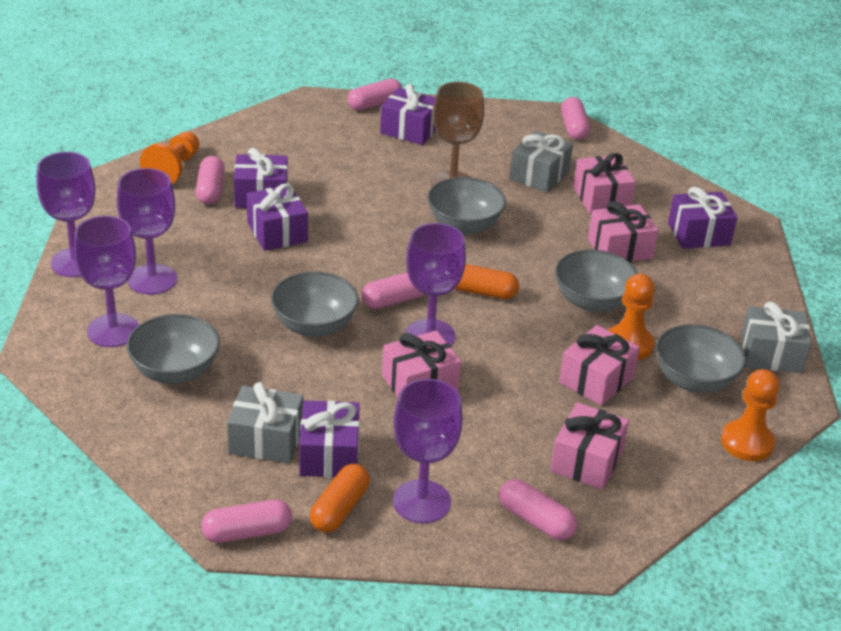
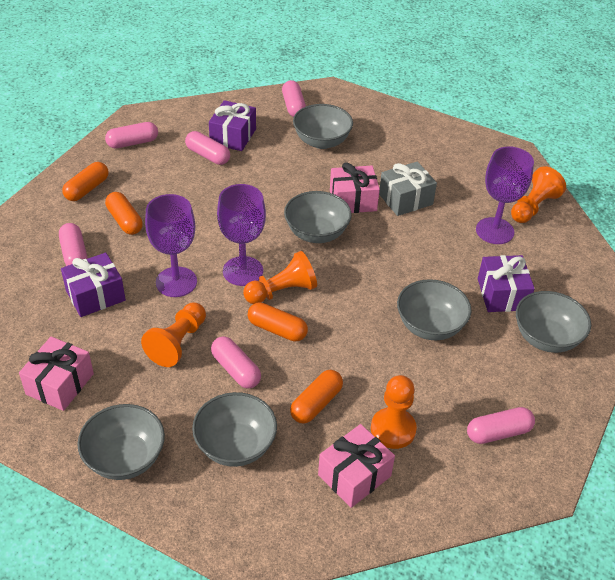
brown goblet: 1 -> 0
grey bowl: 5 -> 6
grey gift: 3 -> 1
orange capsule: 2 -> 4
orange pawn: 3 -> 4
pink gift: 5 -> 3
purple gift: 5 -> 3
purple goblet: 5 -> 3

